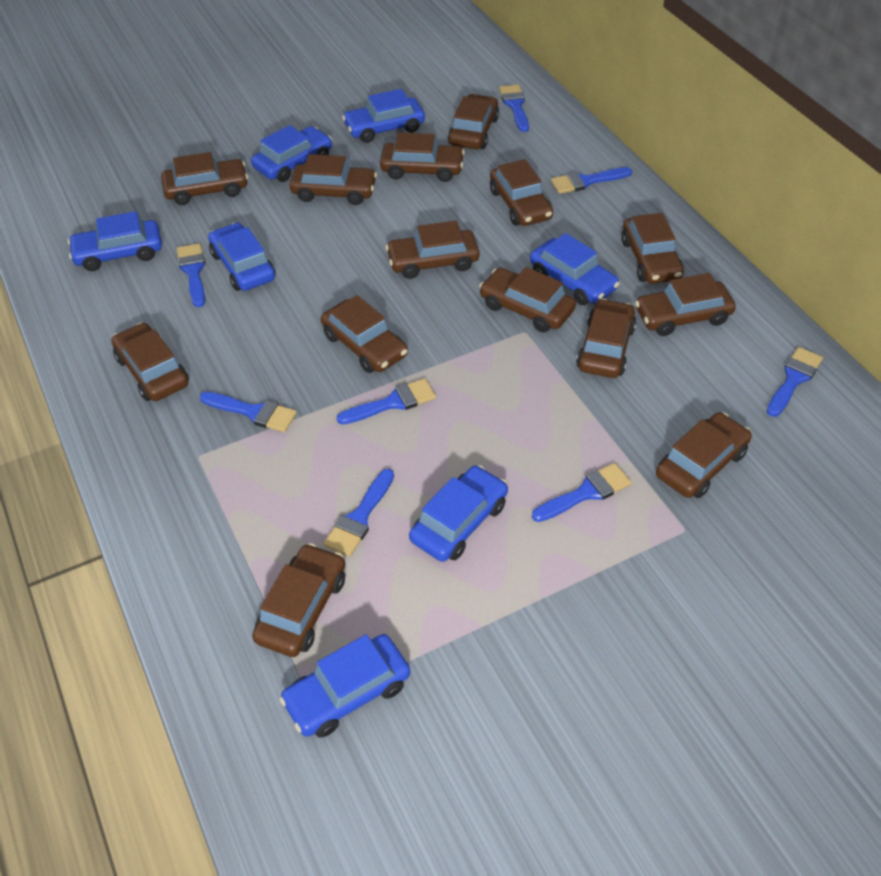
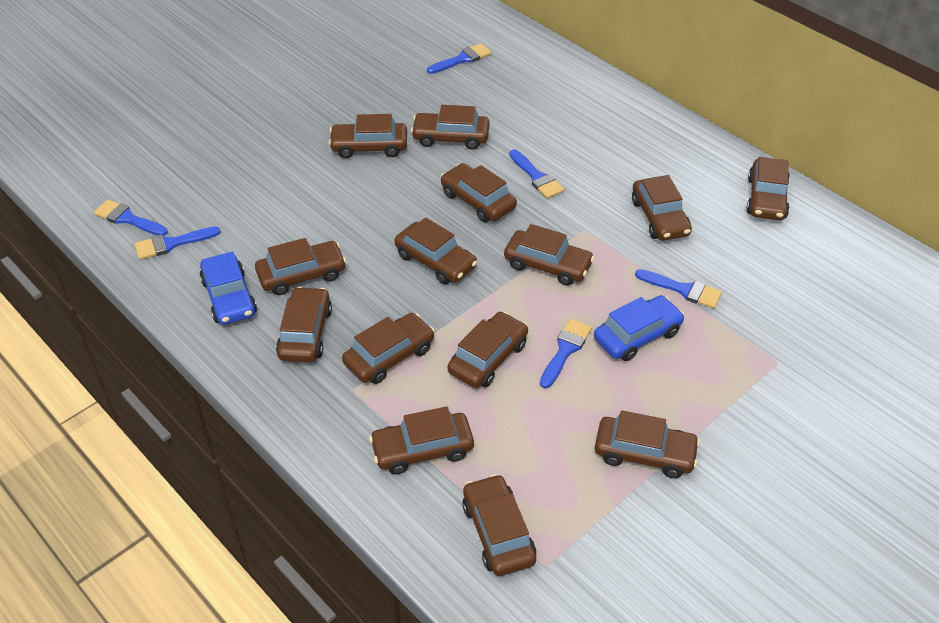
blue brush: 8 -> 6
blue car: 7 -> 2

